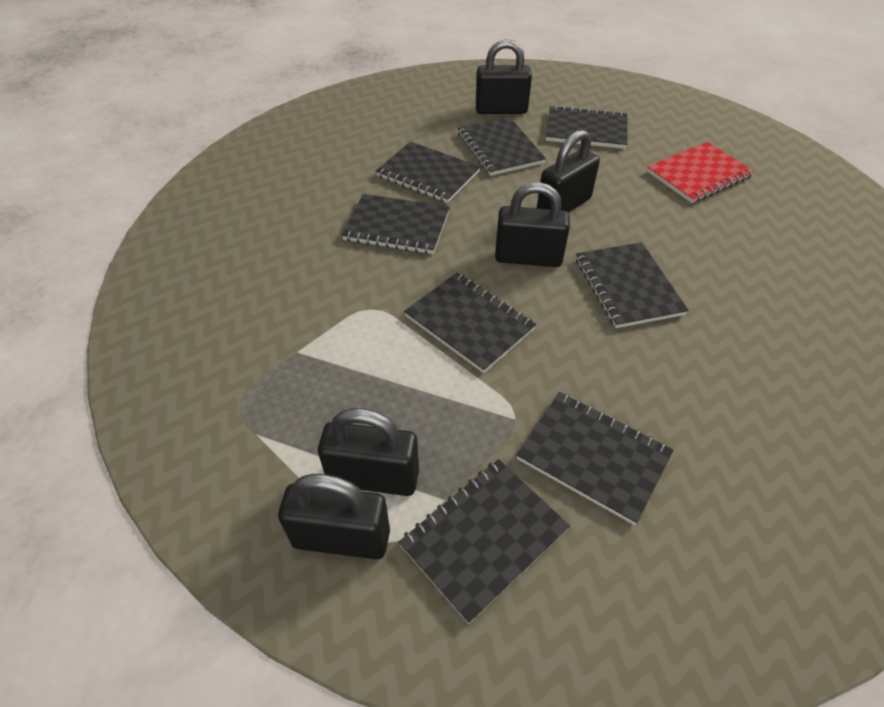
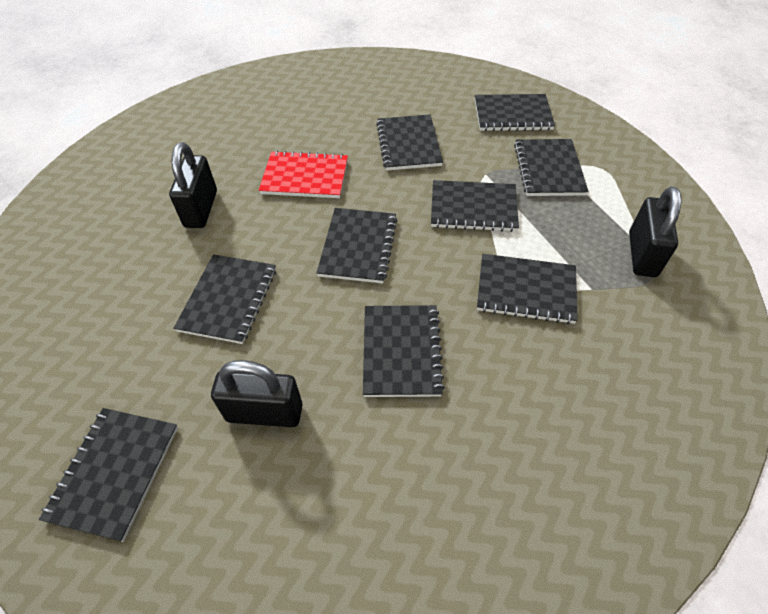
black notebook: 8 -> 9
black padlock: 5 -> 3

